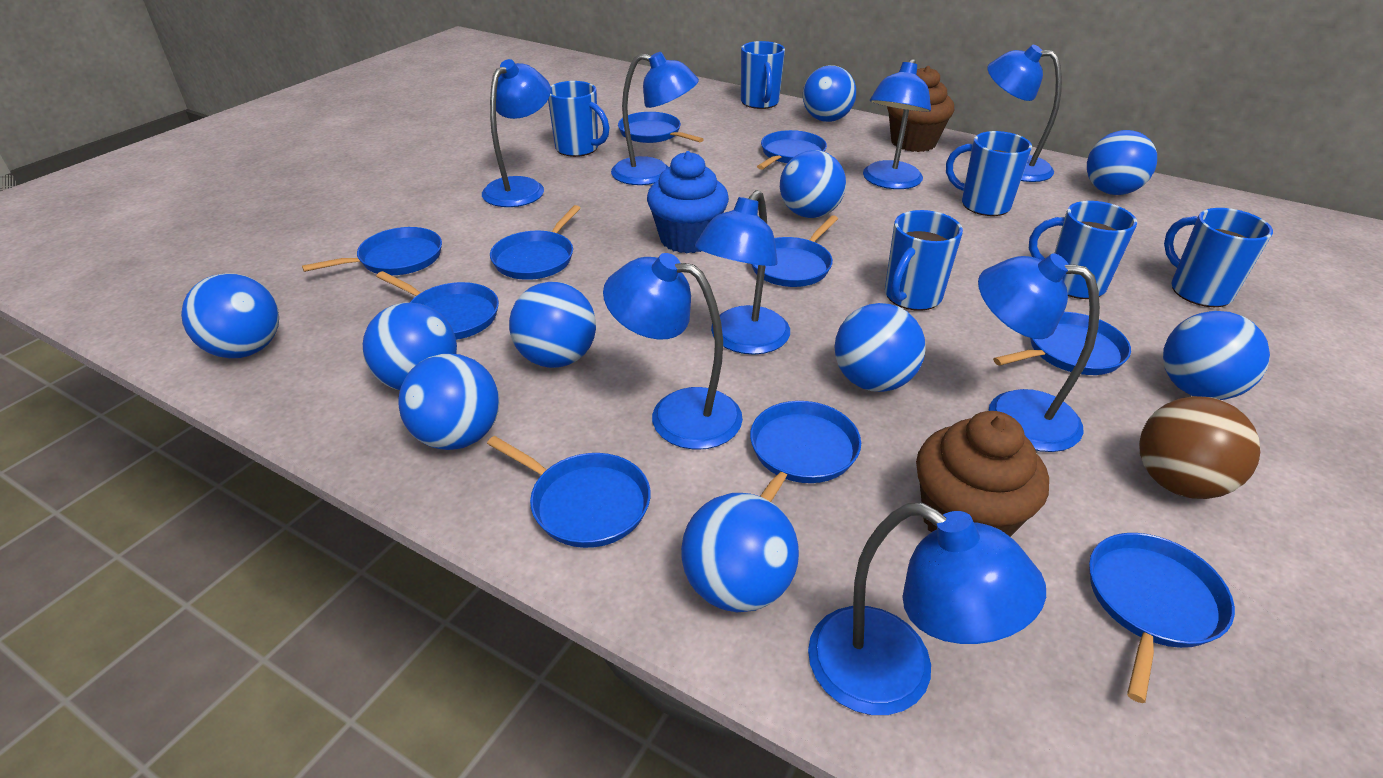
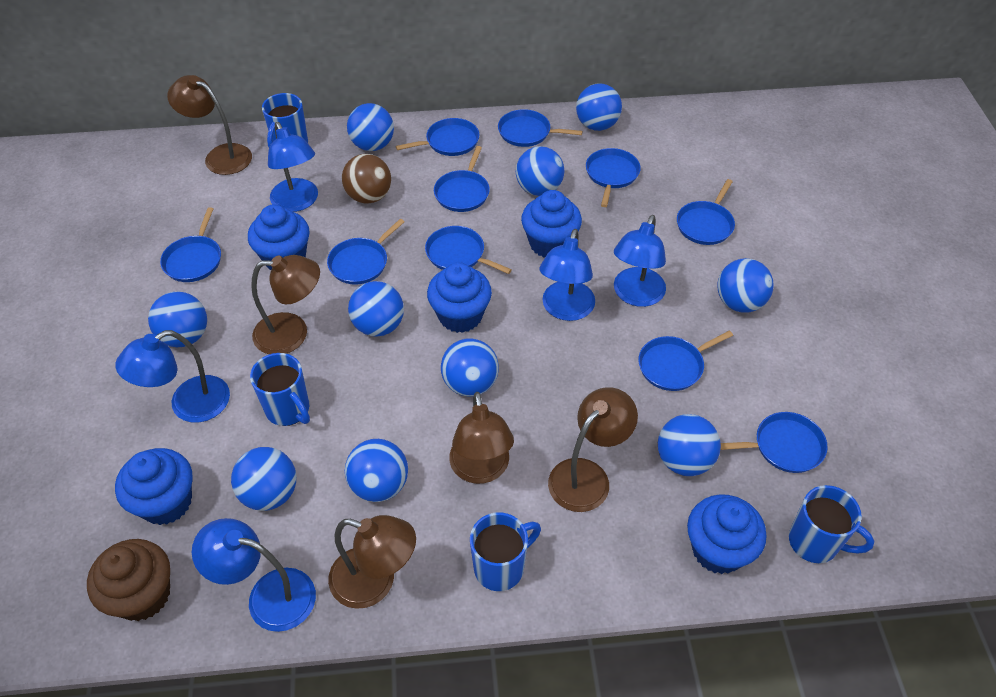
blue cupcake: 1 -> 5
blue lamp: 8 -> 5
blue mug: 6 -> 4
brown cupcake: 2 -> 1
brown lamp: 0 -> 5

